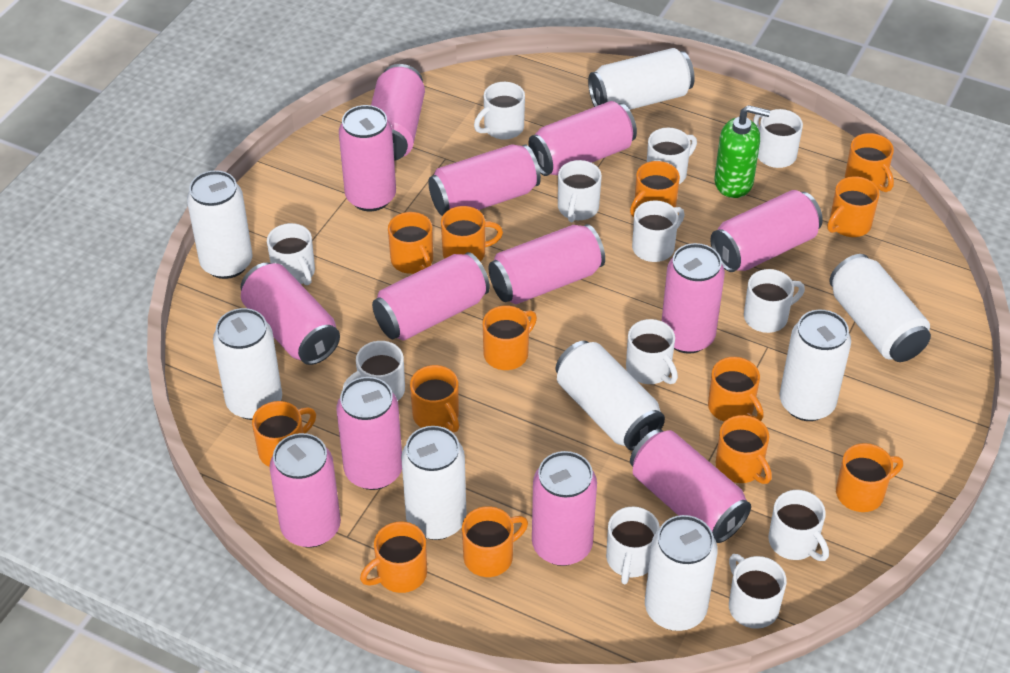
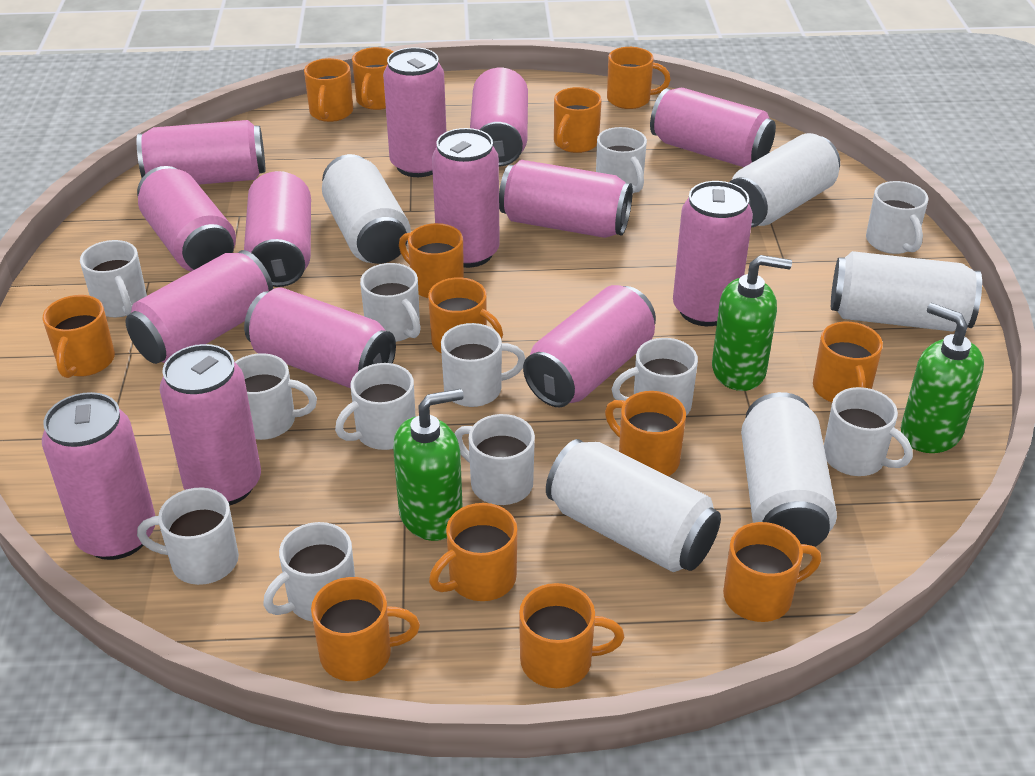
green soap dispenser: 1 -> 3
pink can: 13 -> 14
white can: 8 -> 5

